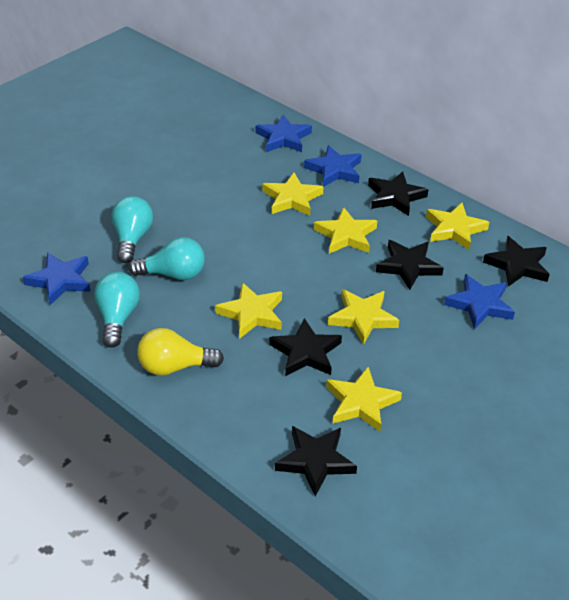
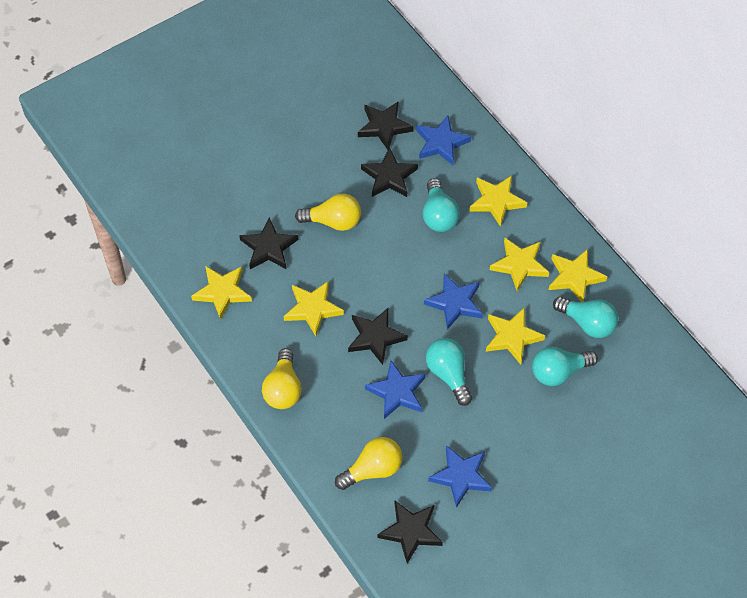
turquoise light bulb: 3 -> 4
yellow light bulb: 1 -> 3

